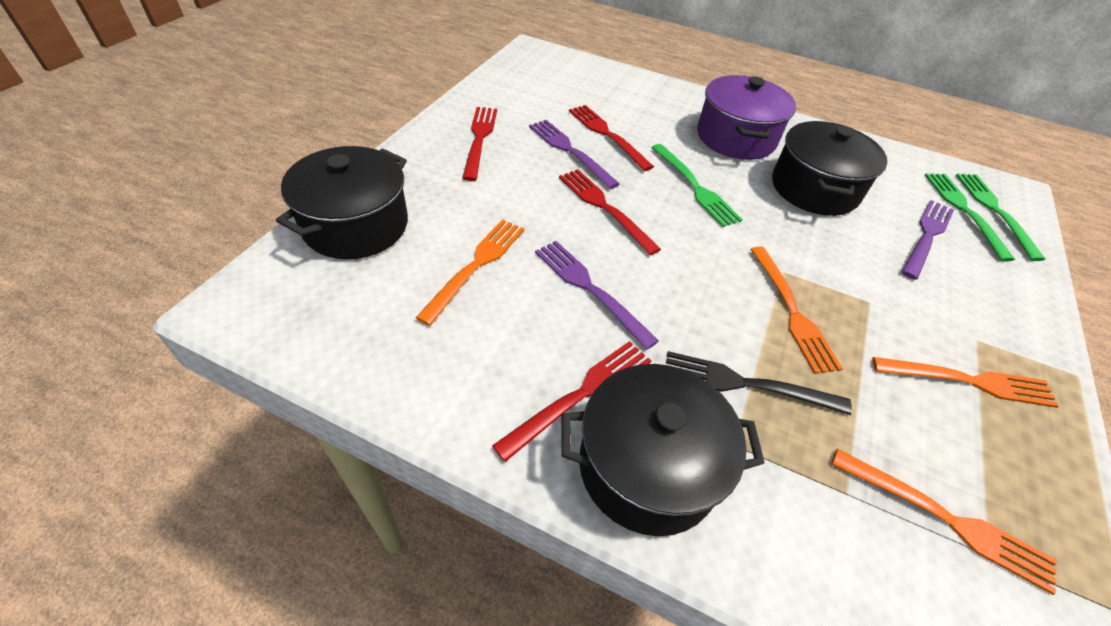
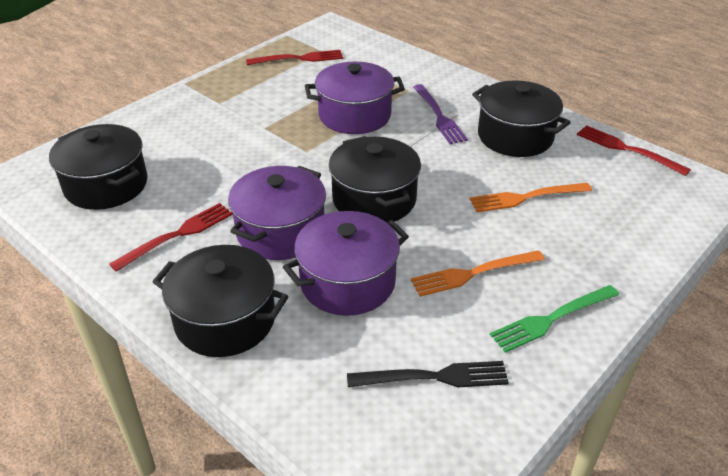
black pot: 3 -> 4
green fork: 3 -> 1
orange fork: 4 -> 2
purple fork: 3 -> 1
purple pot: 1 -> 3
red fork: 4 -> 3

